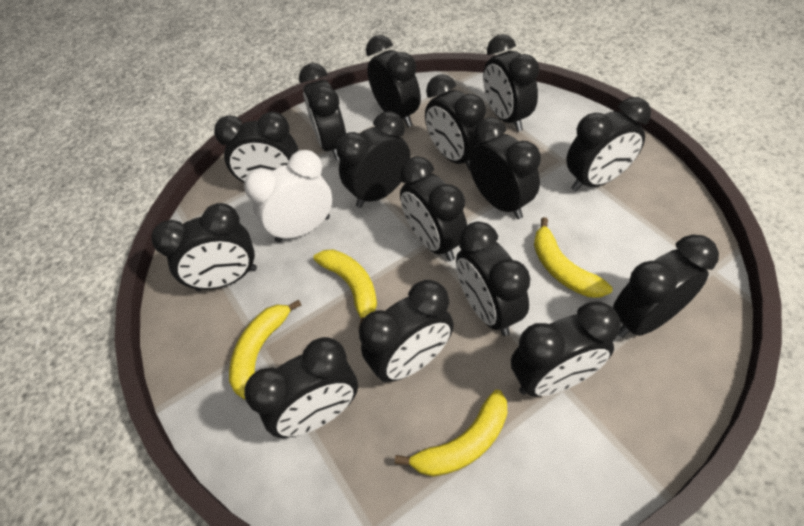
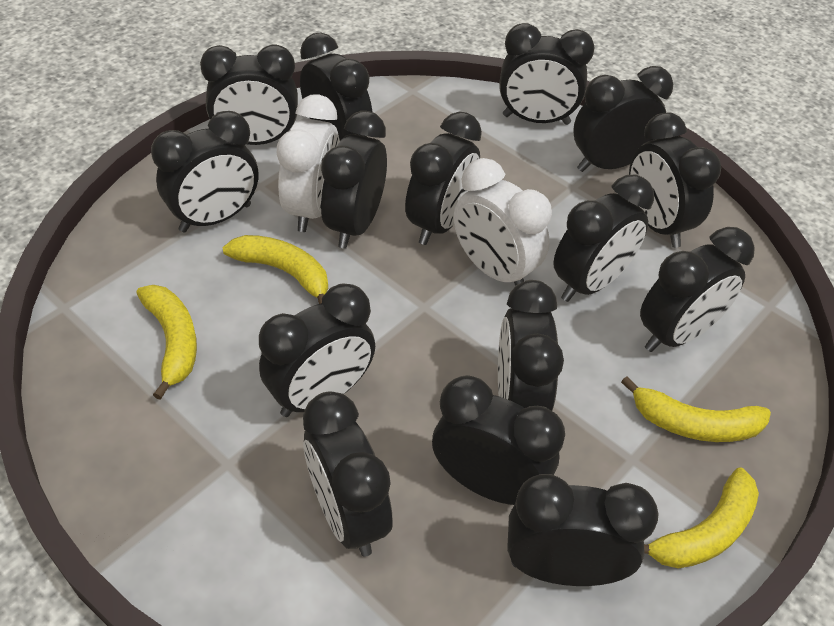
white clock: 1 -> 2

